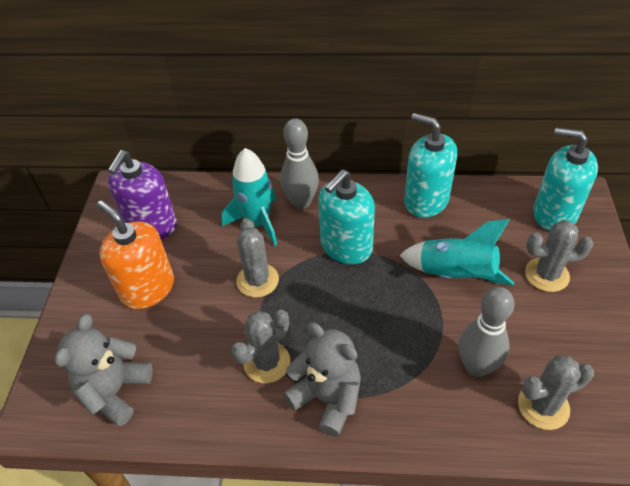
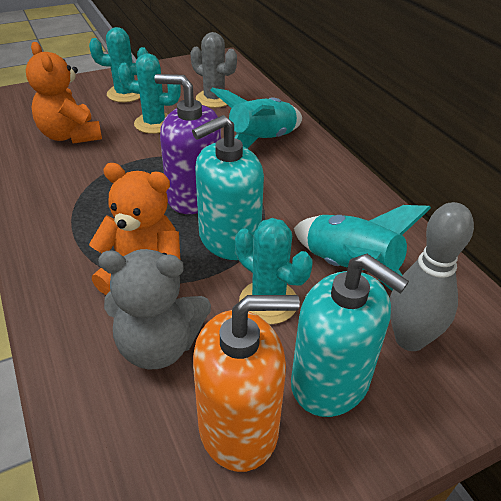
grey bowling pin: 2 -> 1
grey cactus: 4 -> 1
grey teddy bear: 2 -> 1
orange teddy bear: 0 -> 2
turquoise cactus: 0 -> 3
turquoise soap dispenser: 3 -> 2

